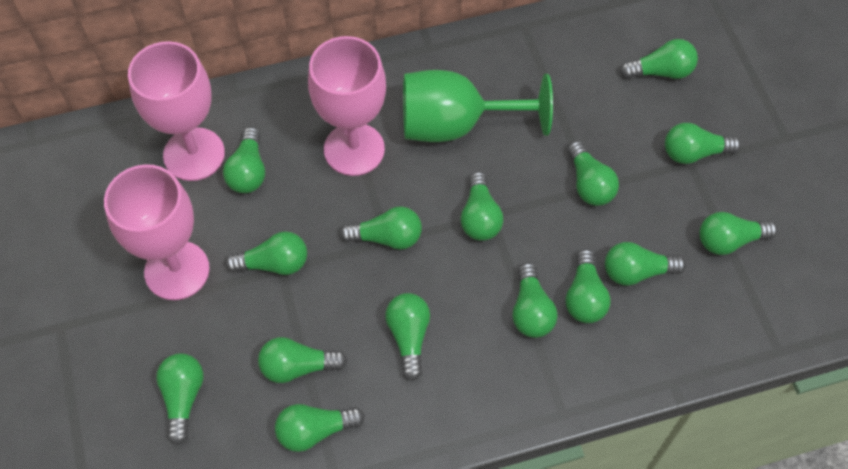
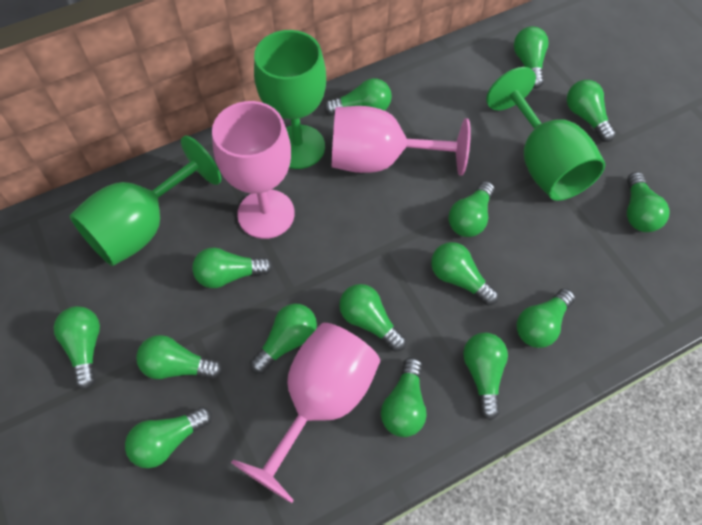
green goblet: 1 -> 3

